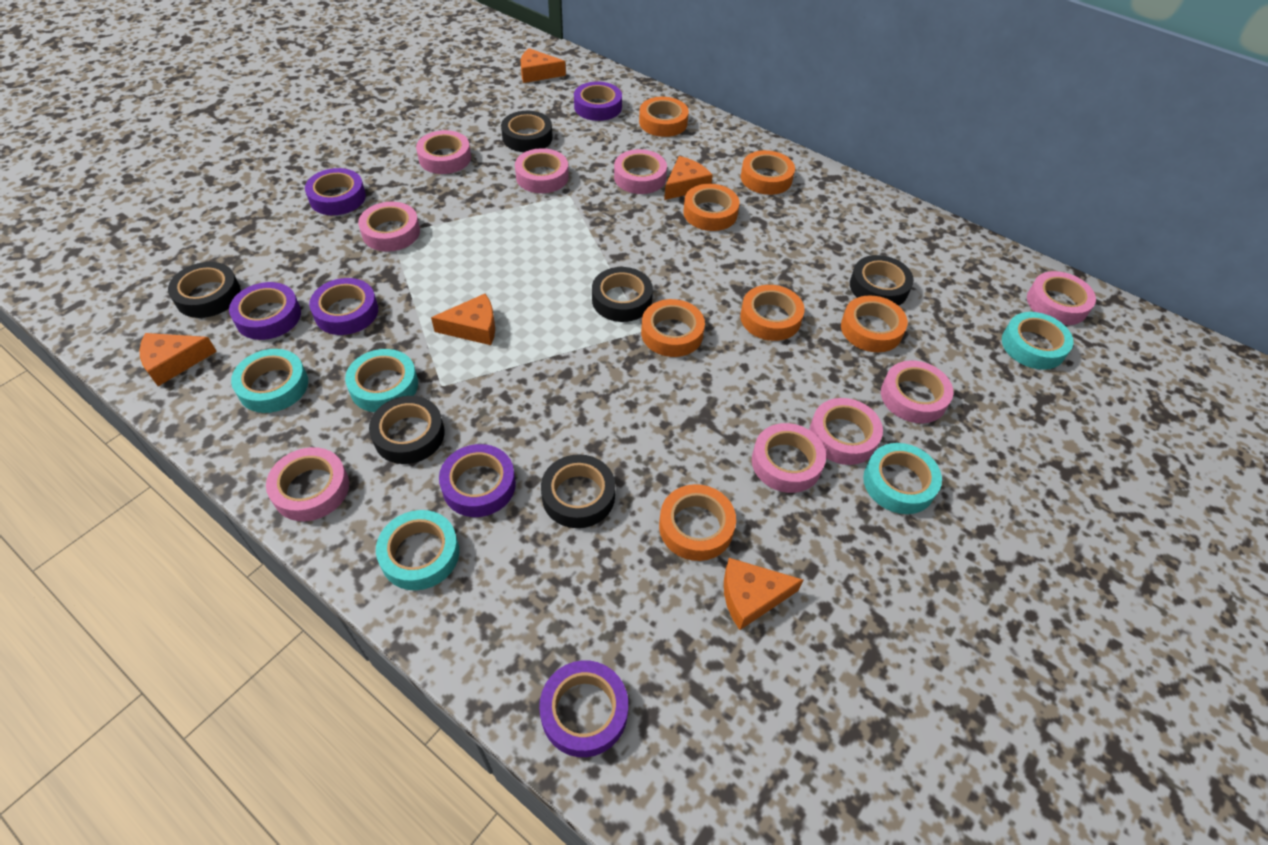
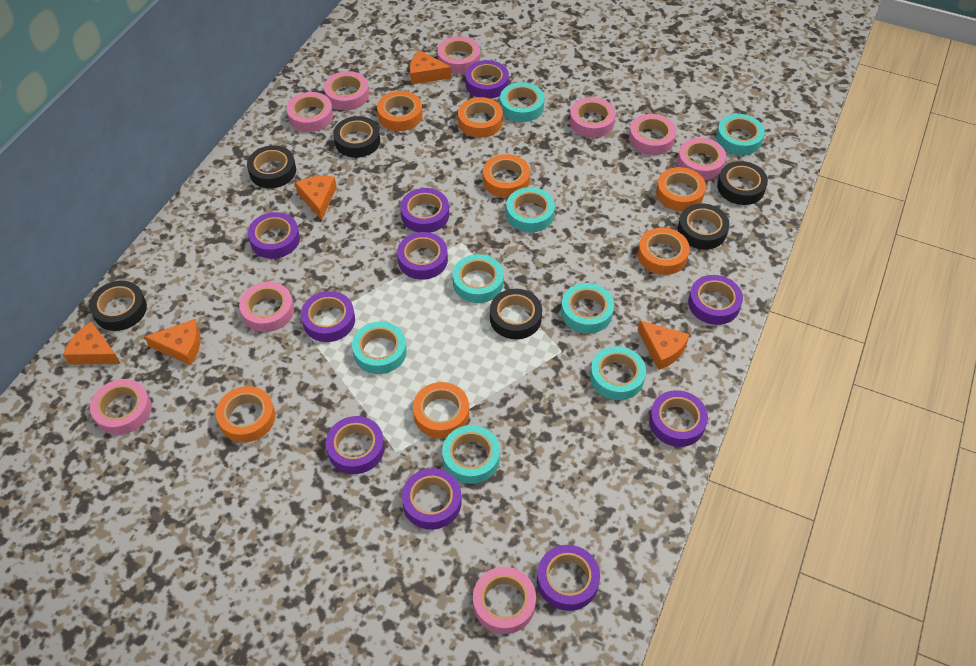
purple tape: 6 -> 10
turquoise tape: 5 -> 8

